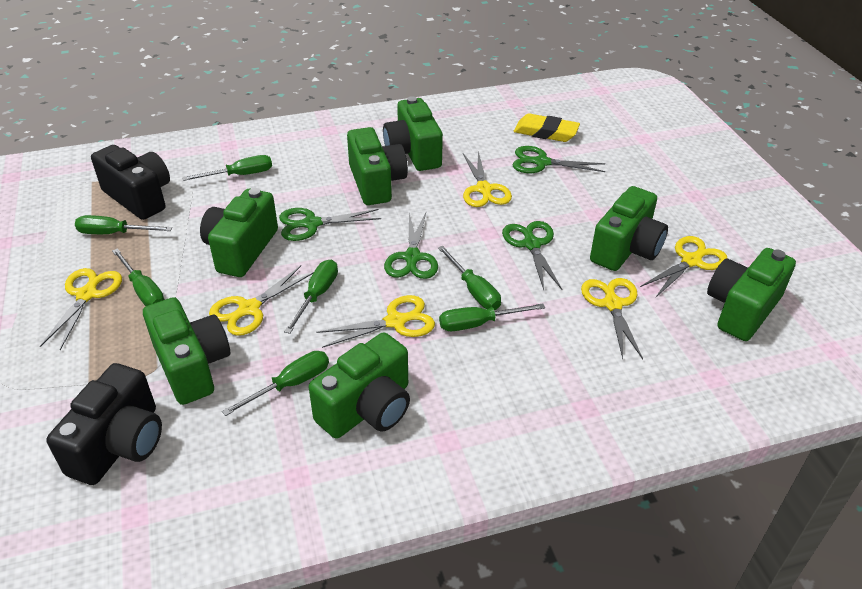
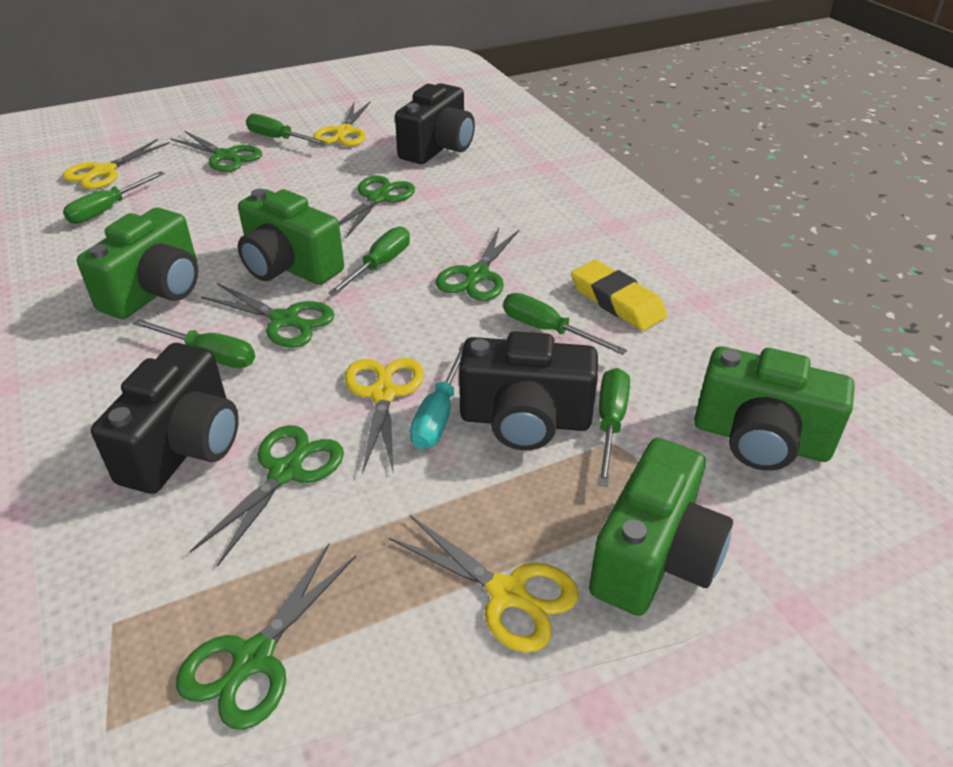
black camera: 2 -> 3
green camera: 7 -> 4
green scissors: 4 -> 6
green screwdriver: 7 -> 6
turquoise screwdriver: 0 -> 1
yellow scissors: 6 -> 4

